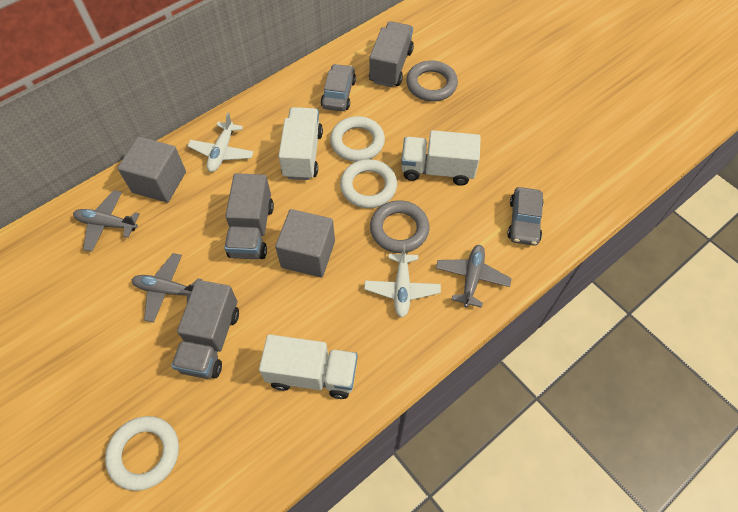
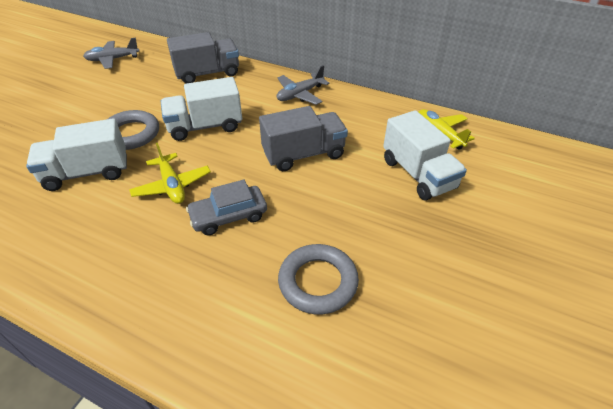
grey car: 2 -> 1
grey cube: 2 -> 0
grey plane: 3 -> 2
grey truck: 3 -> 2
white plane: 2 -> 0
white ring: 3 -> 0
yellow plane: 0 -> 2

